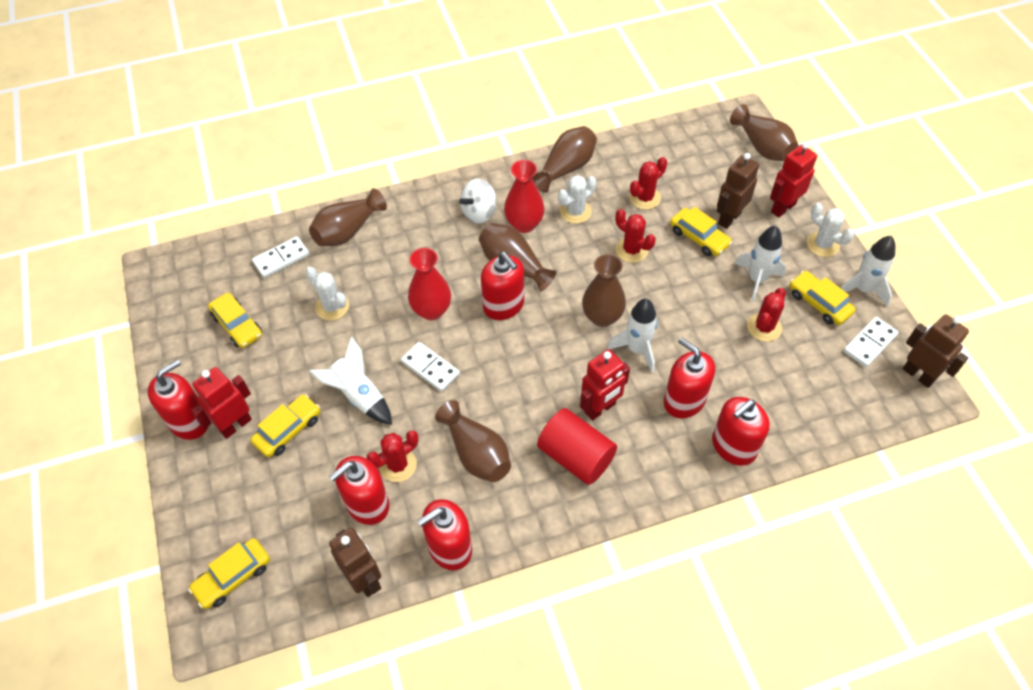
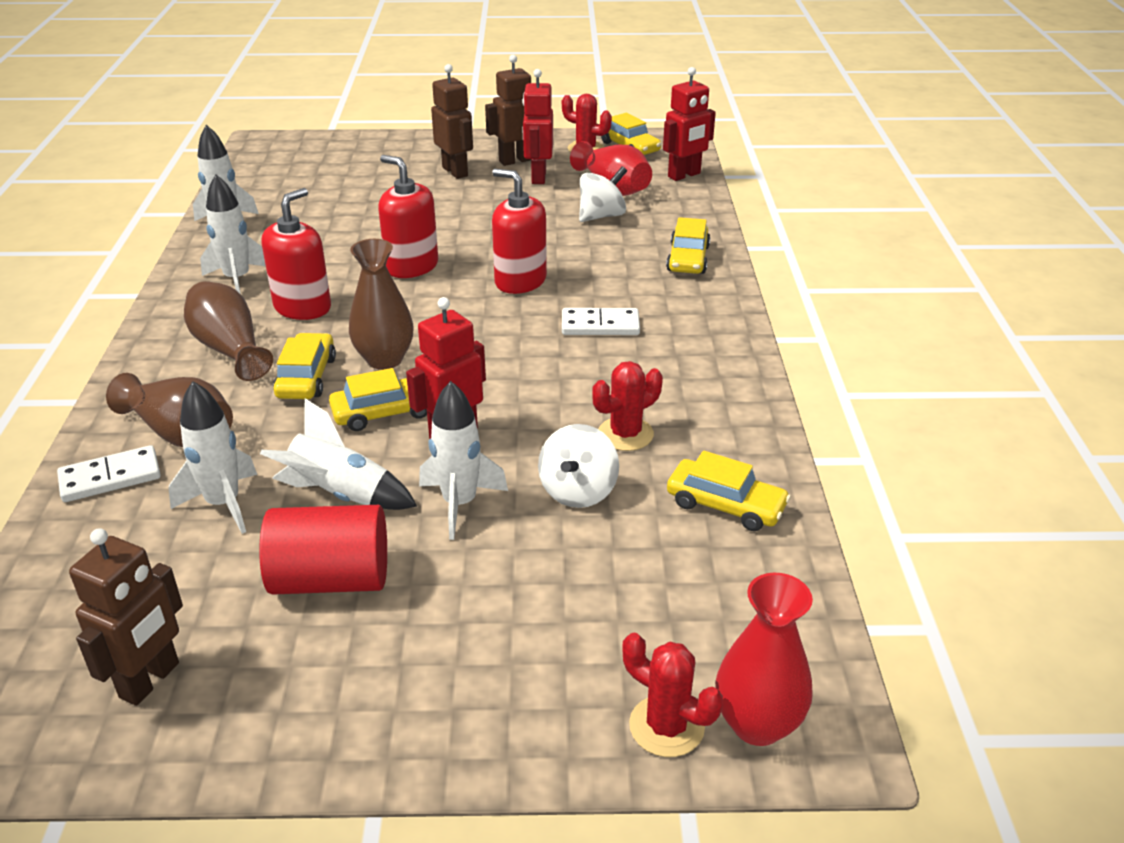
brown vase: 6 -> 3
red cactus: 4 -> 3
red soap dispenser: 6 -> 3
white cactus: 3 -> 0
white domino: 3 -> 2
white rocket: 4 -> 5
white spinning top: 1 -> 2

